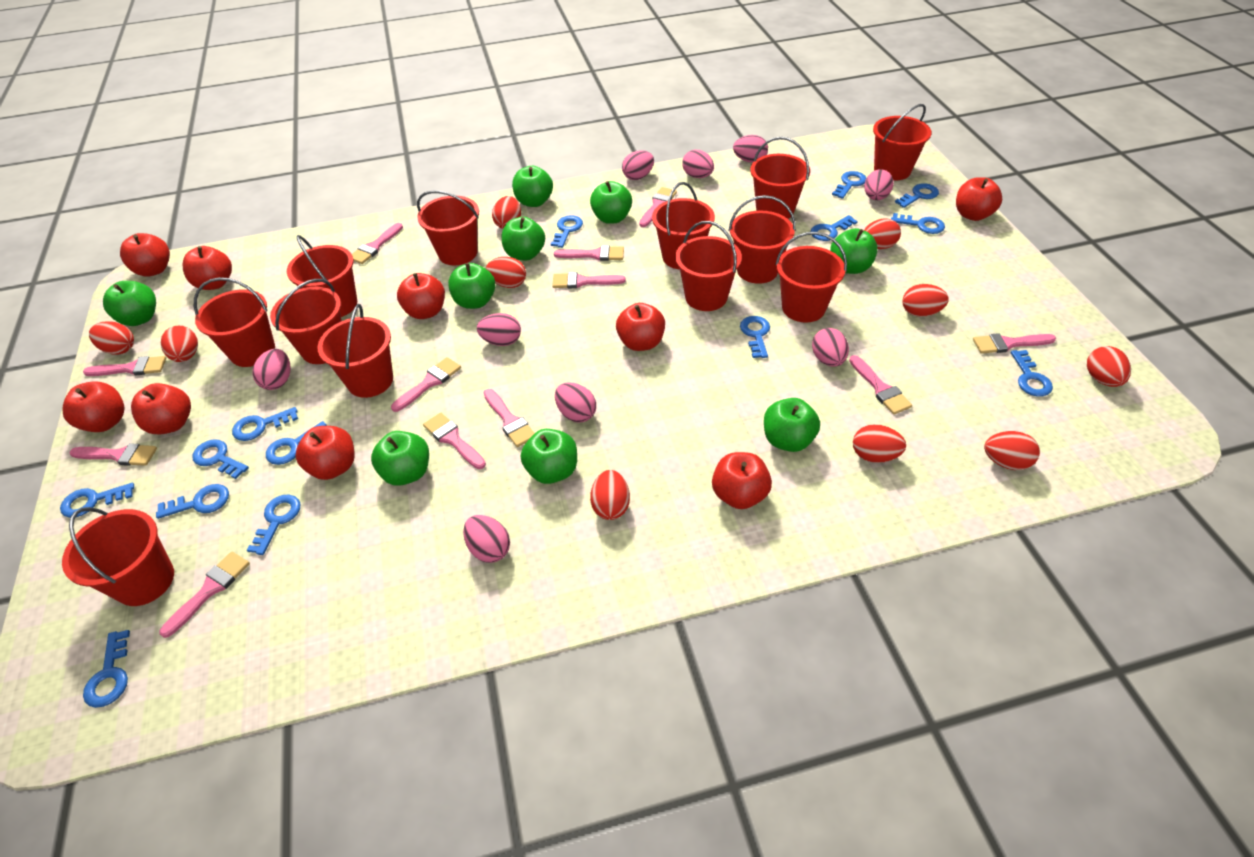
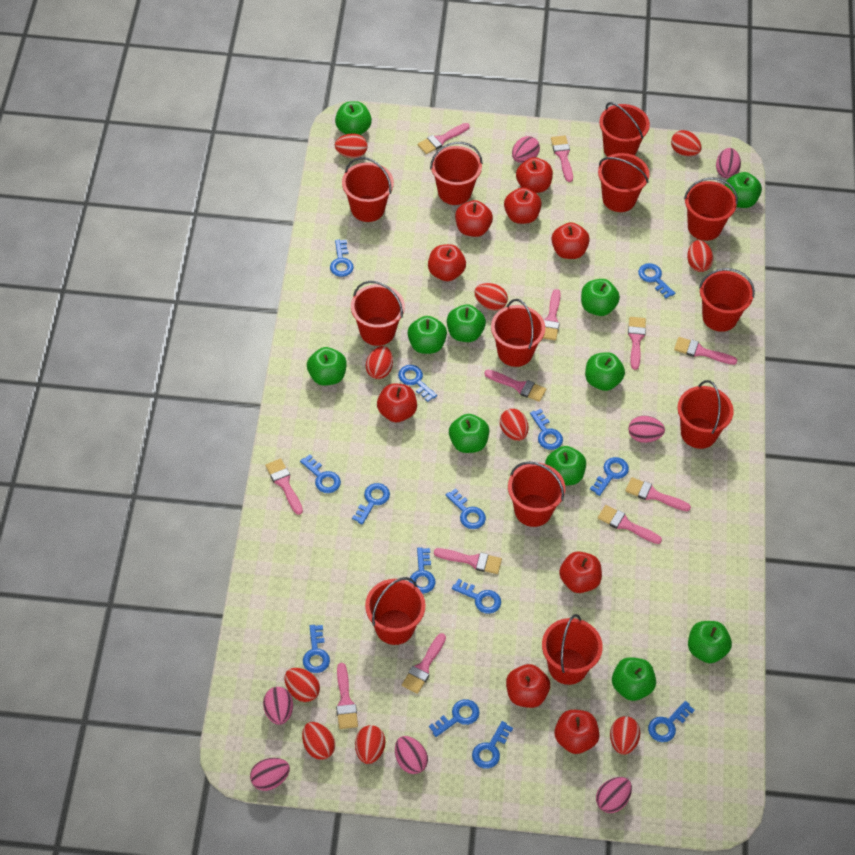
green apple: 9 -> 11
pink egg: 9 -> 7

